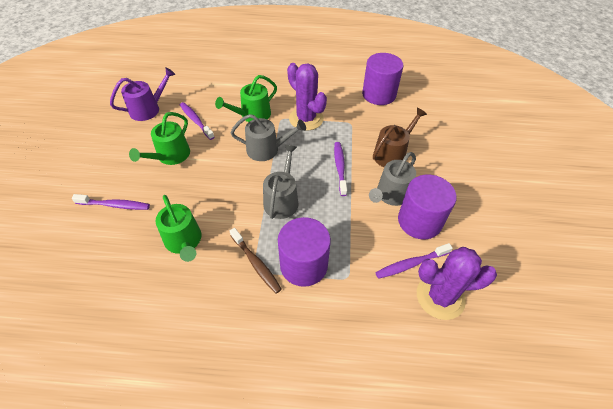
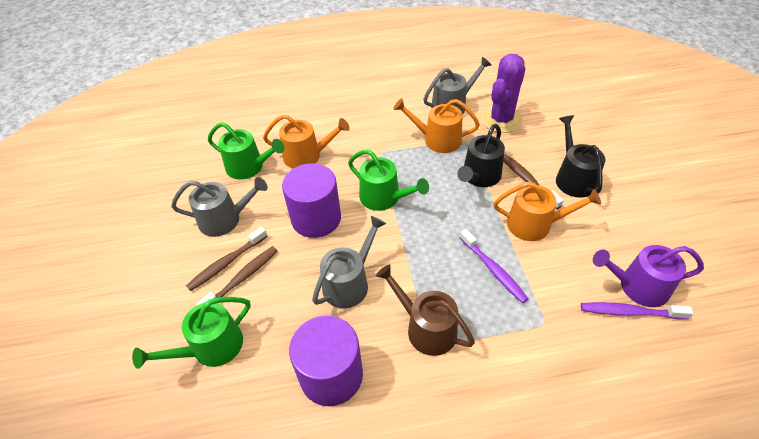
black watering can: 0 -> 2
brown toothbrush: 1 -> 3
orange watering can: 0 -> 3
purple cactus: 2 -> 1
purple cylinder: 3 -> 2
purple toothbrush: 4 -> 2

